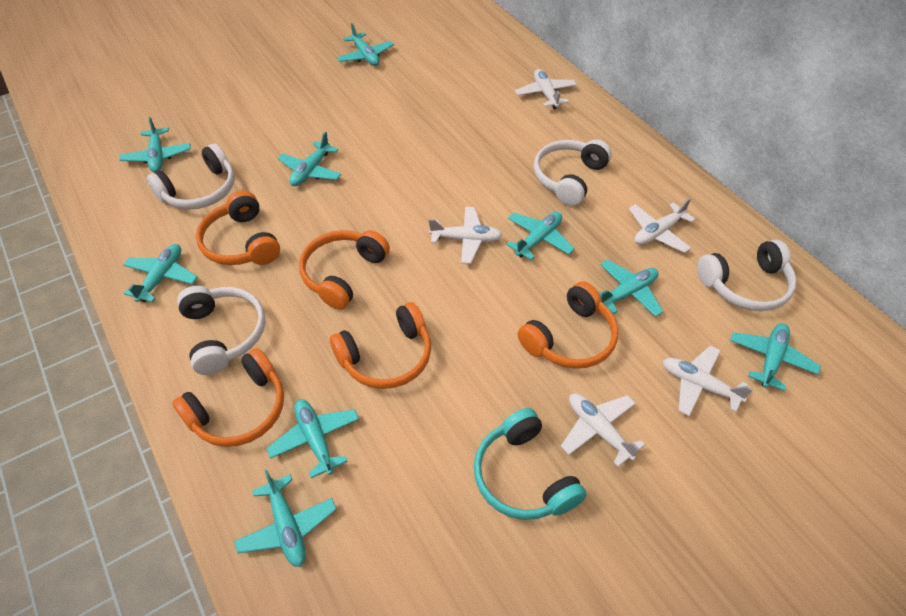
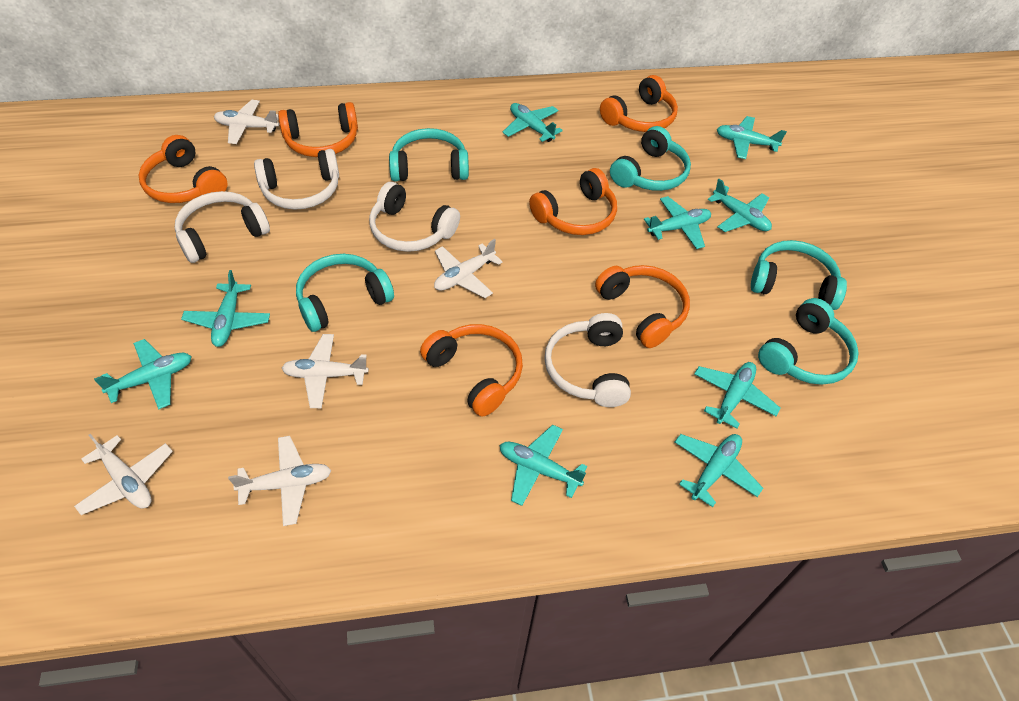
orange headphones: 5 -> 6
turquoise headphones: 1 -> 5

